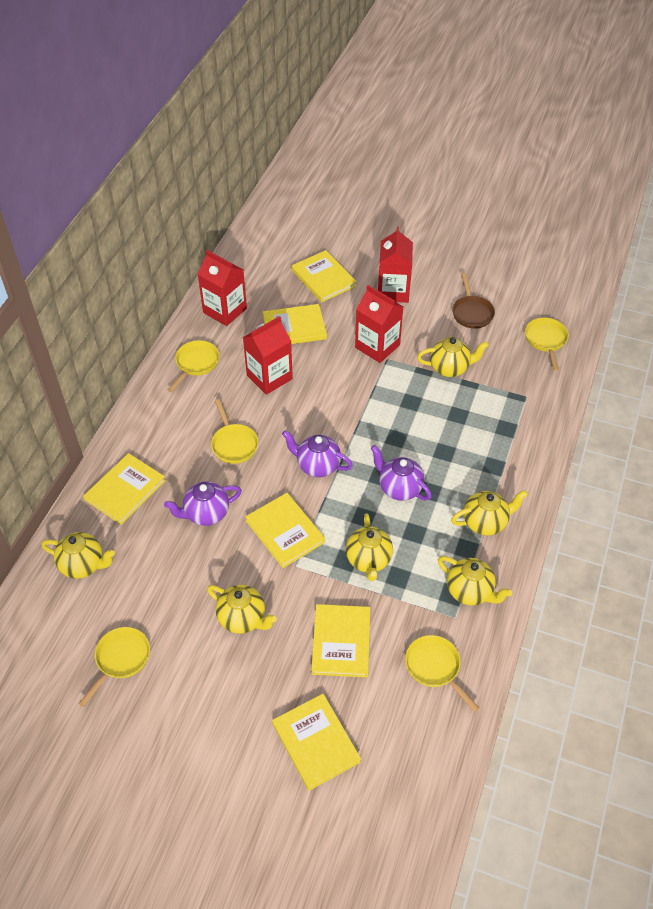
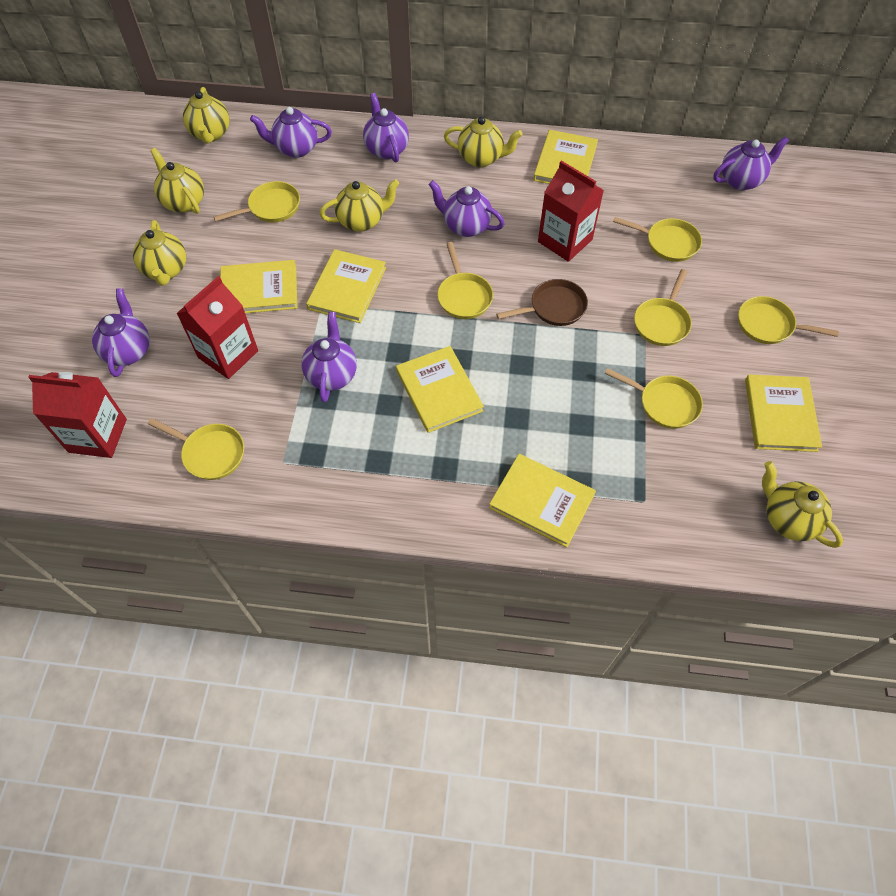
purple teapot: 3 -> 6
red carton: 4 -> 3
yellow pan: 5 -> 7

